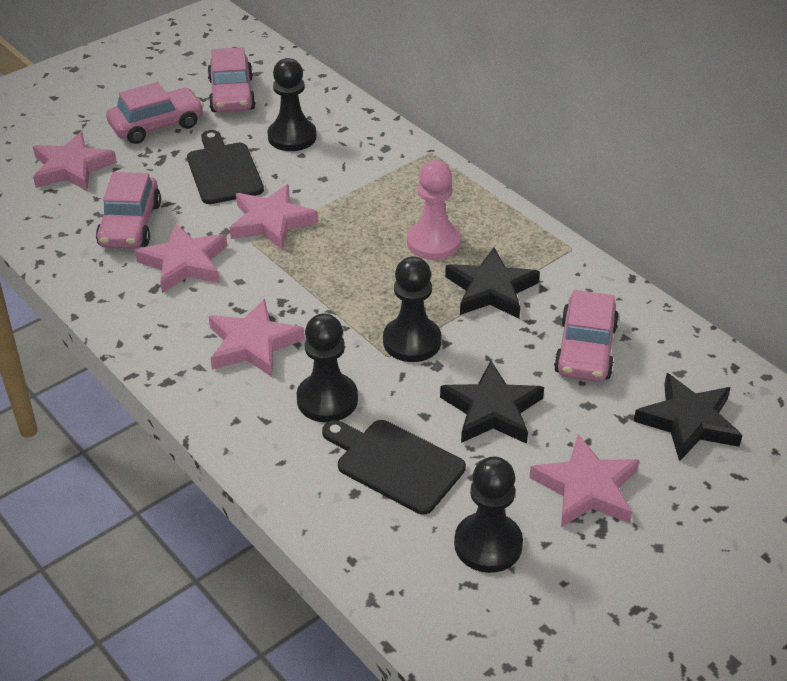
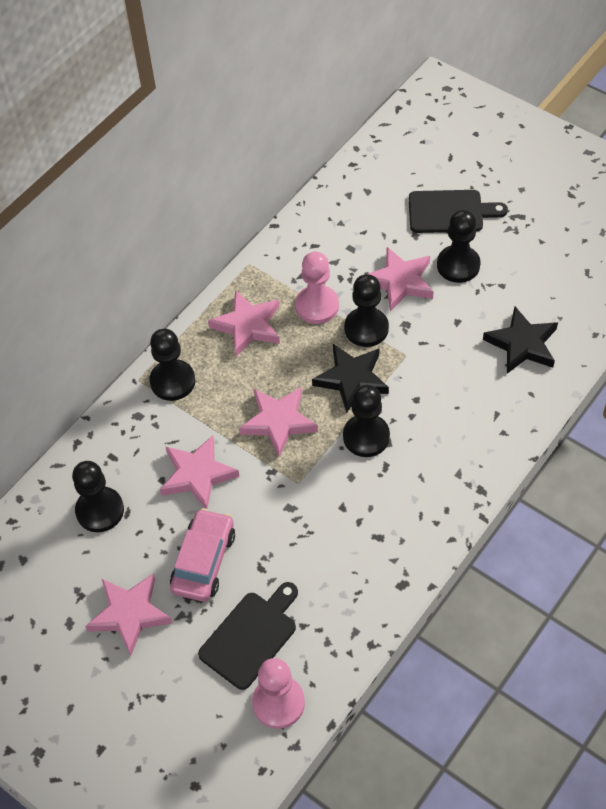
black pawn: 4 -> 5
black star: 3 -> 2
pink car: 4 -> 1
pink pawn: 1 -> 2

